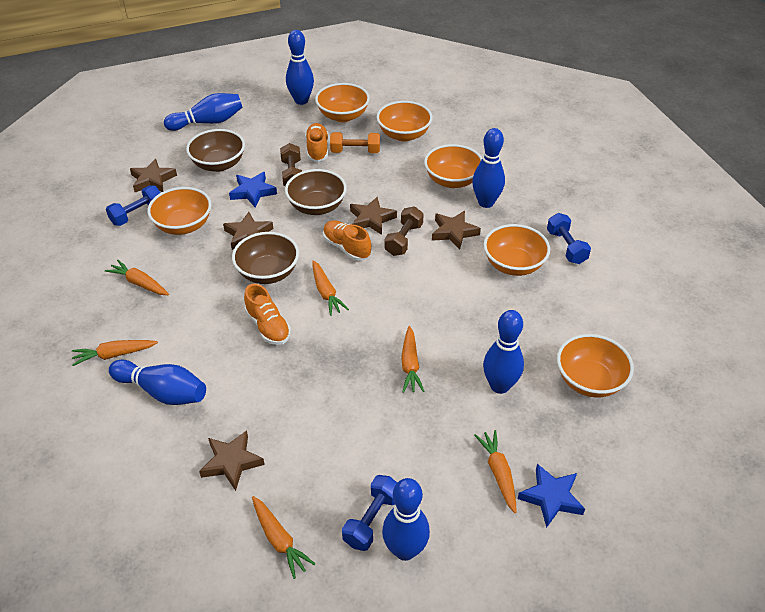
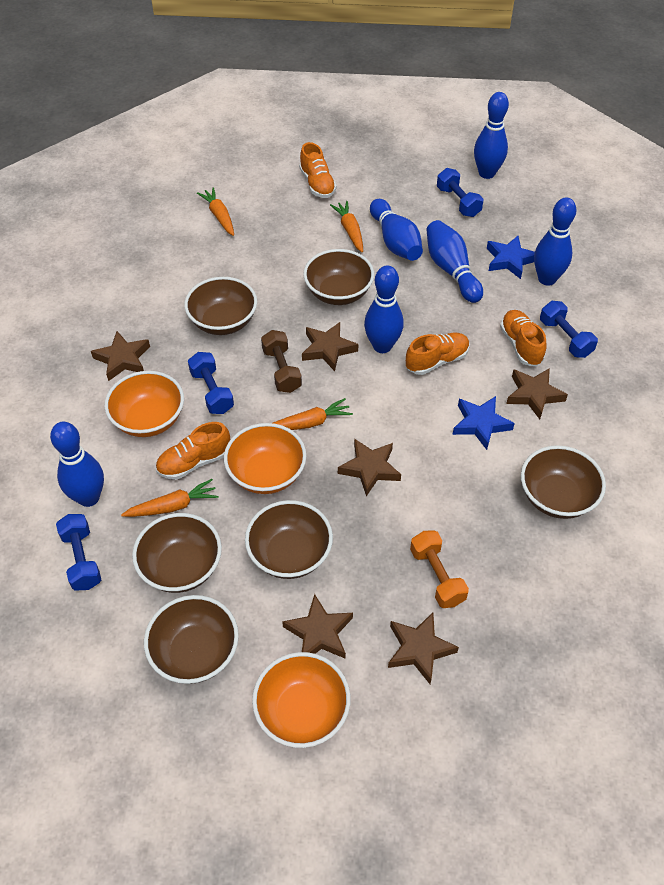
blue dumbbell: 3 -> 4
brown bowl: 3 -> 6
brown dumbbell: 2 -> 1
brown star: 5 -> 6
orange bowl: 6 -> 3
orange carrot: 6 -> 4
orange shoe: 3 -> 4

